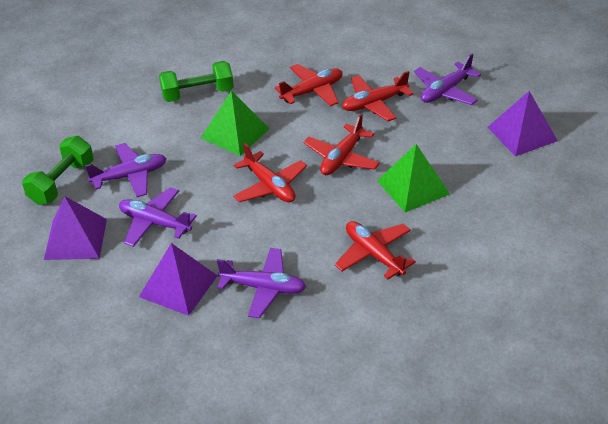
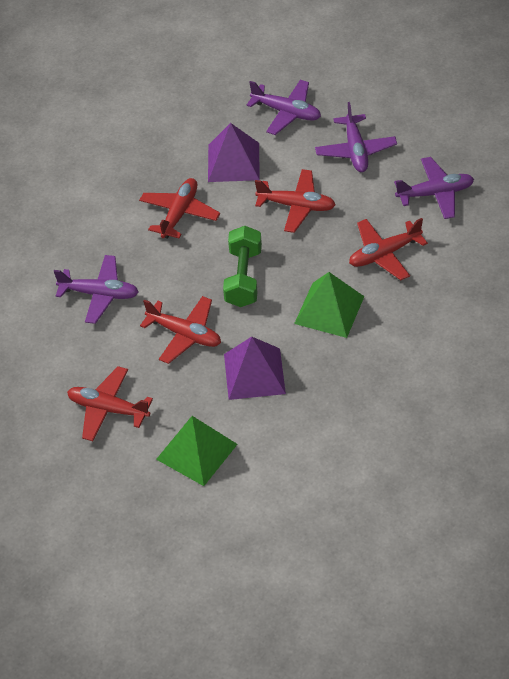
green dumbbell: 2 -> 1
purple pyramid: 3 -> 2

